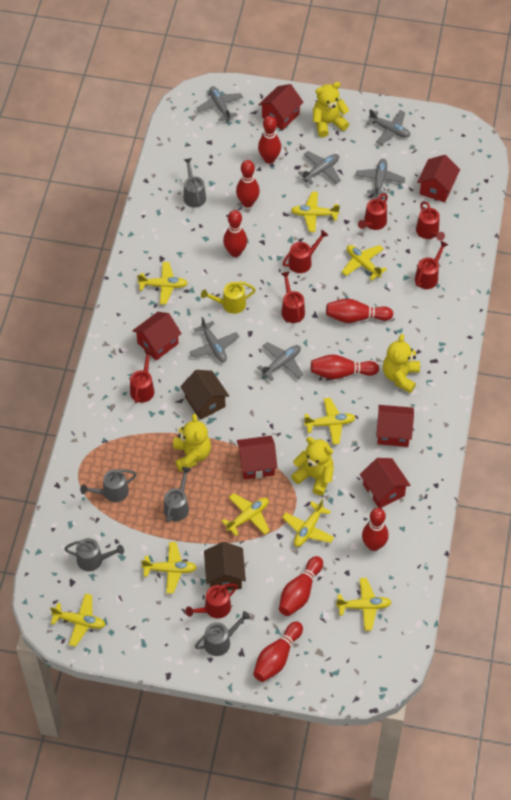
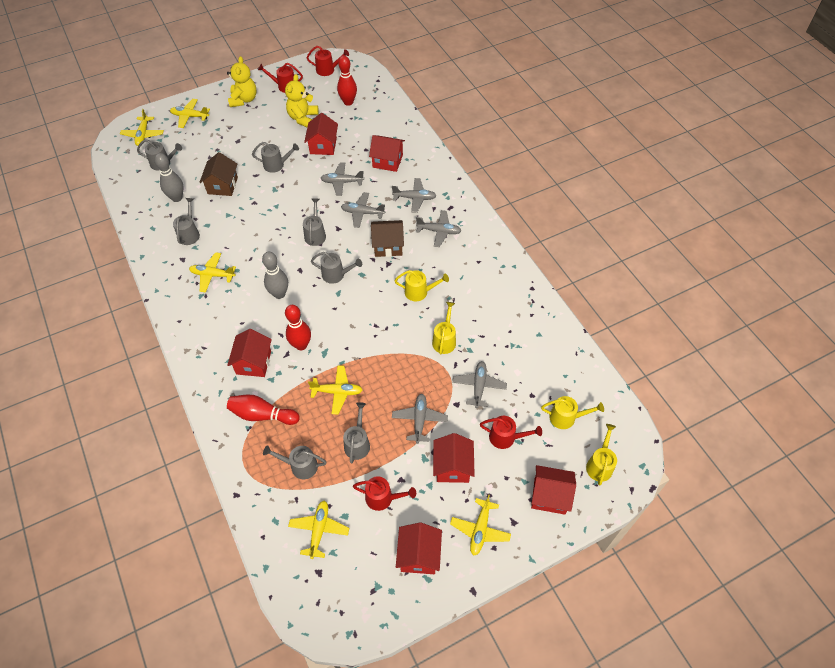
grey bowling pin: 0 -> 2
grey watering can: 5 -> 7
red bowling pin: 8 -> 3
red watering can: 7 -> 4
yellow plane: 9 -> 6
yellow teddy bear: 4 -> 2
yellow watering can: 1 -> 4

